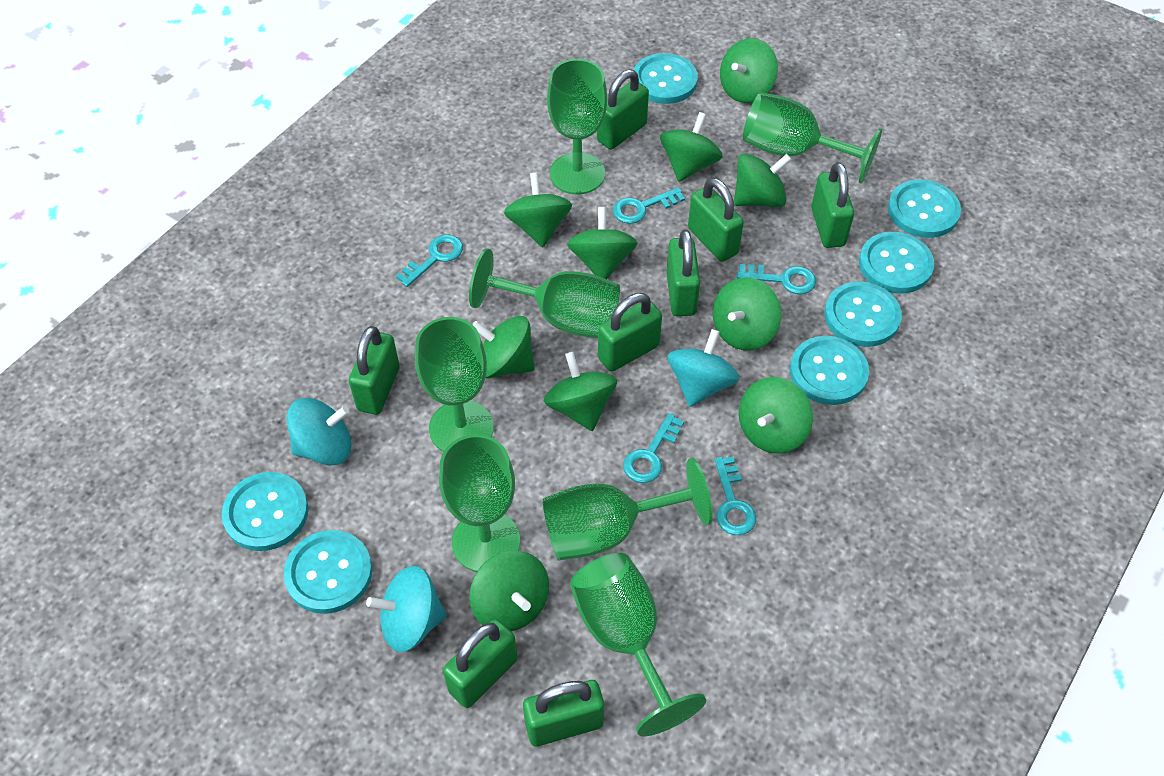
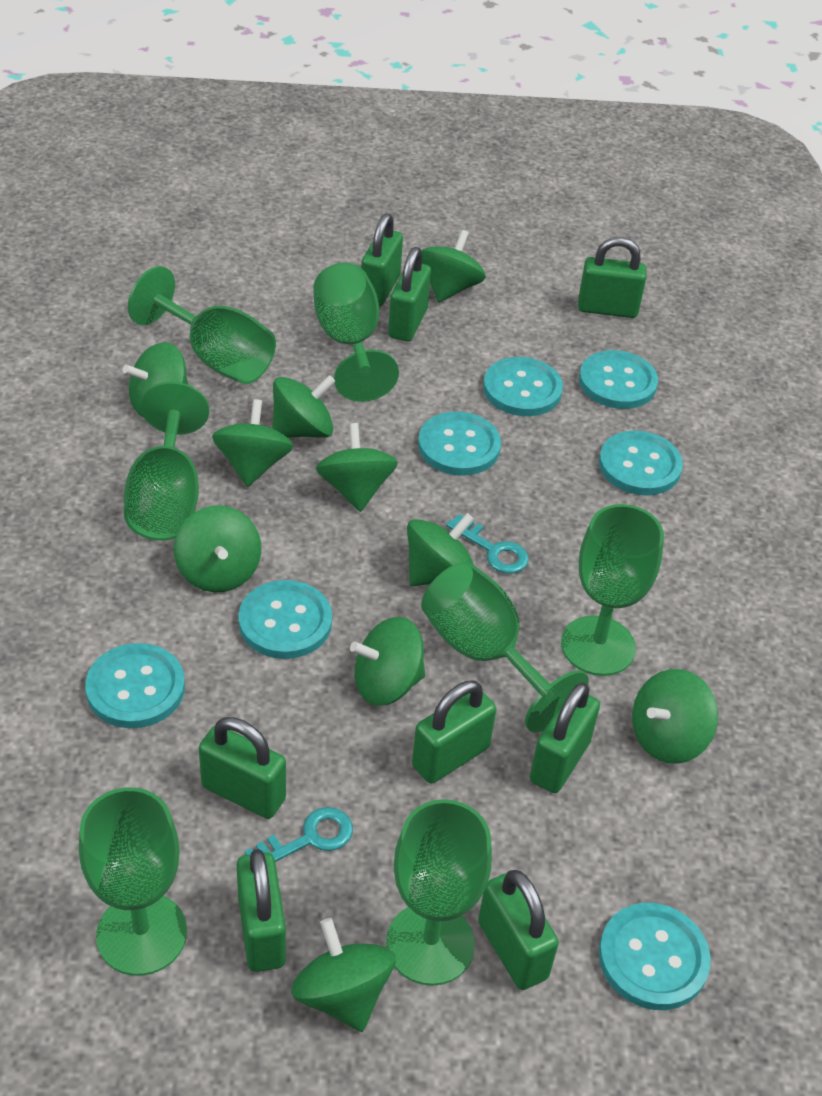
turquoise key: 5 -> 2
turquoise spinning top: 3 -> 0

